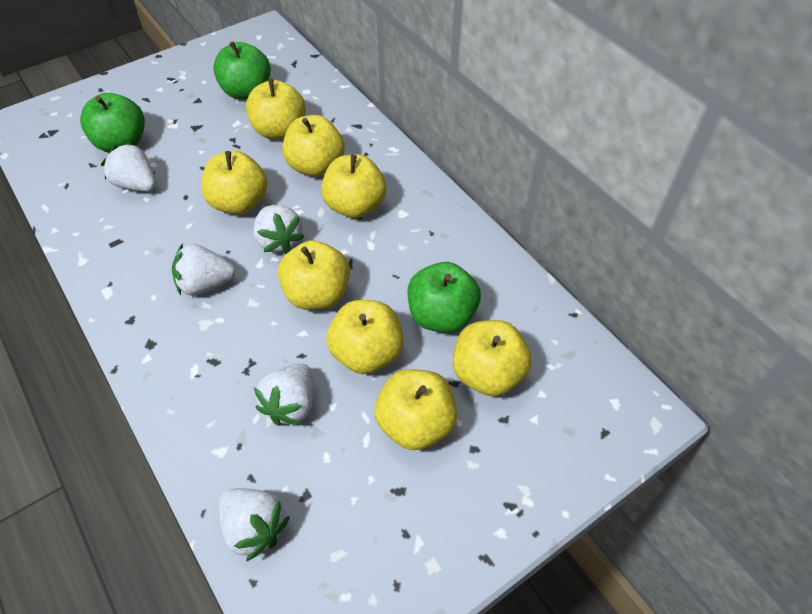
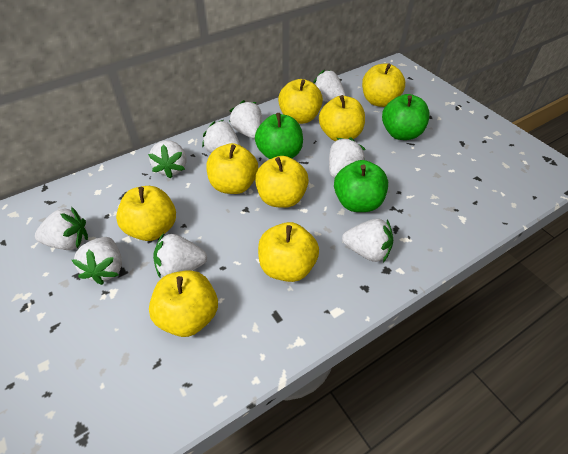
white strawberry: 5 -> 9

